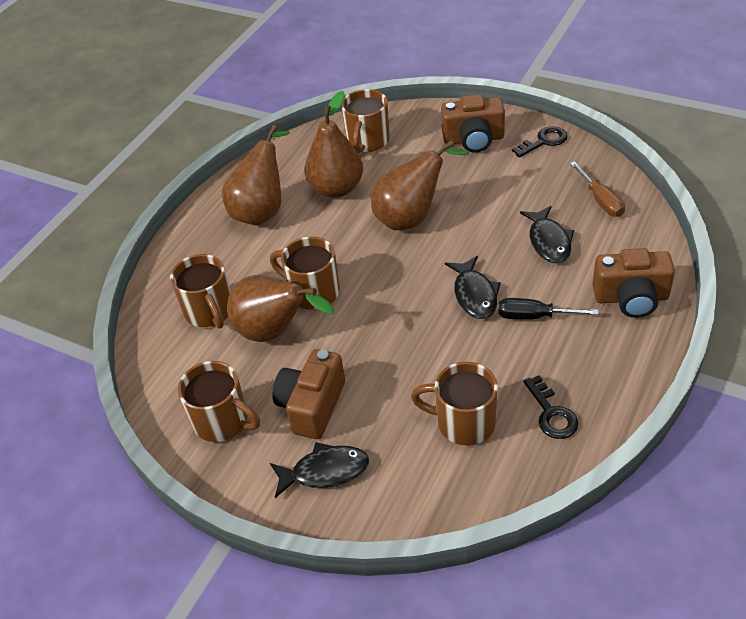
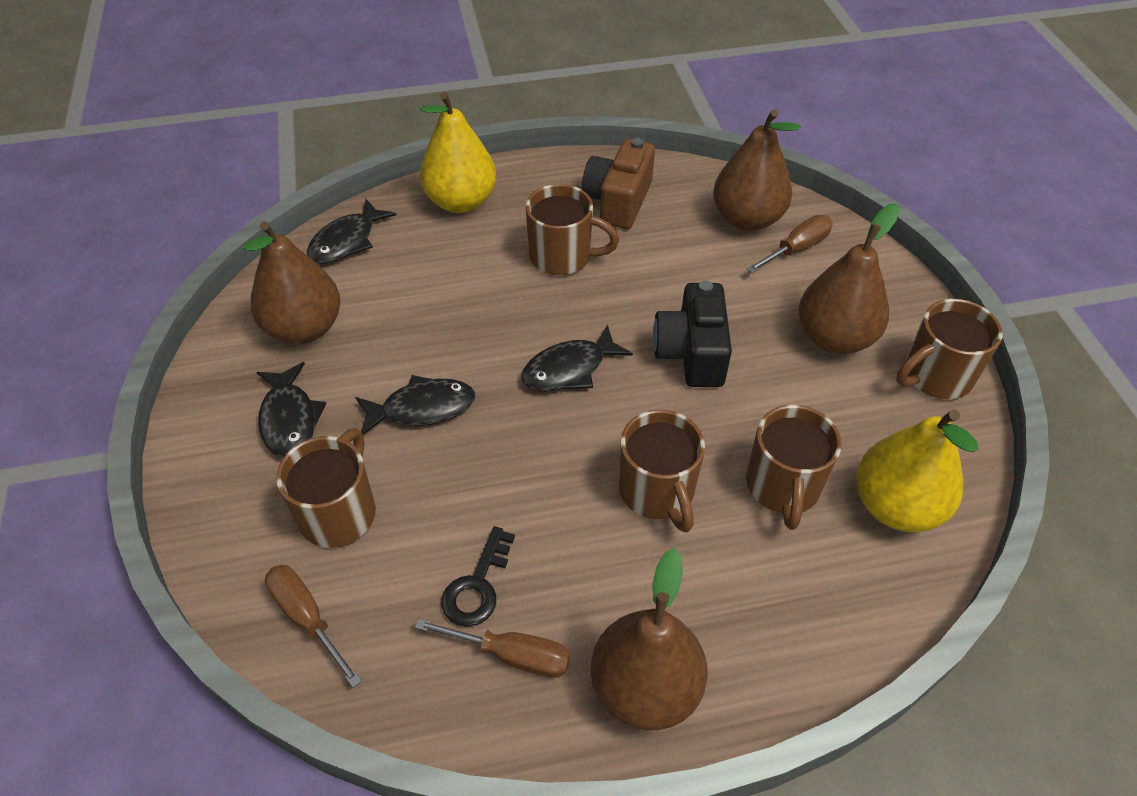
black camera: 0 -> 1
black fish: 3 -> 4
black key: 2 -> 1
black screwdriver: 1 -> 0
brown camera: 3 -> 1
brown screwdriver: 1 -> 3
yellow pear: 0 -> 2

